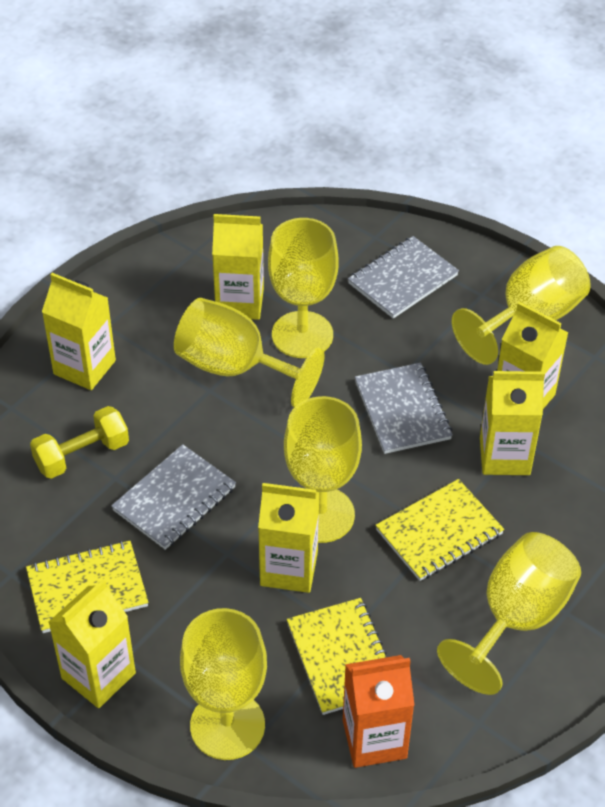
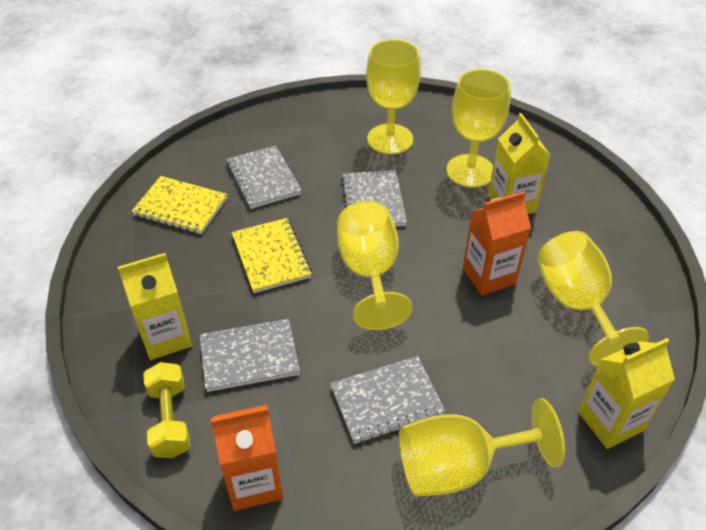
grey notebook: 3 -> 4
orange carton: 1 -> 2
yellow carton: 6 -> 3
yellow goblet: 6 -> 5
yellow notebook: 3 -> 2

